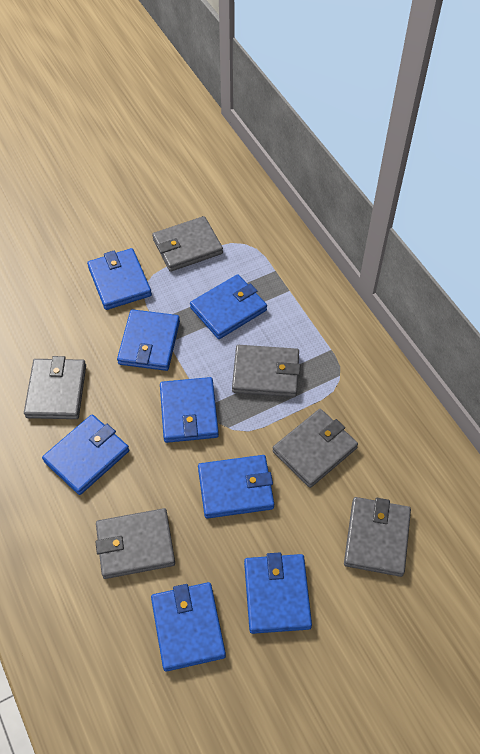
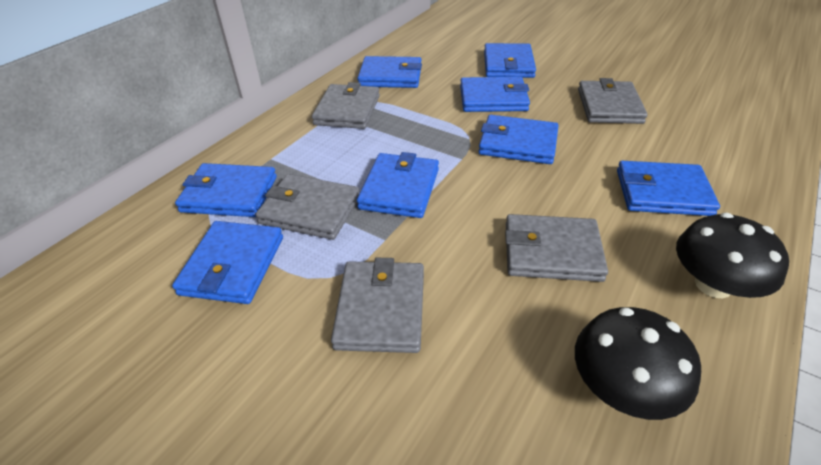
black mushroom: 0 -> 2
grey wallet: 6 -> 5

